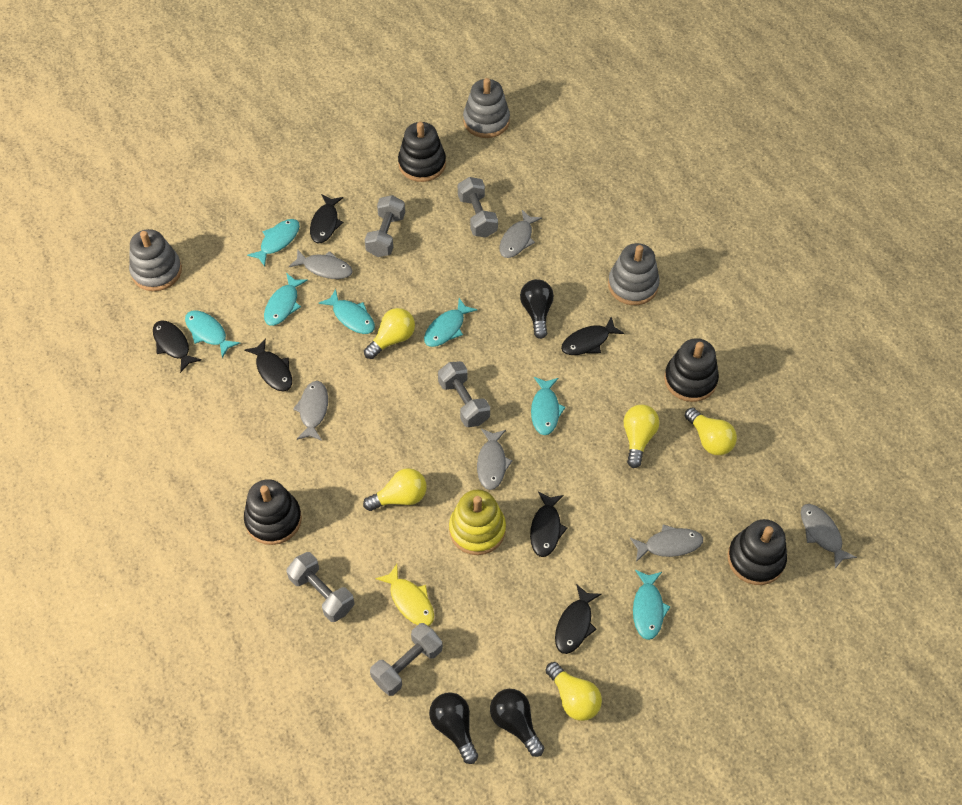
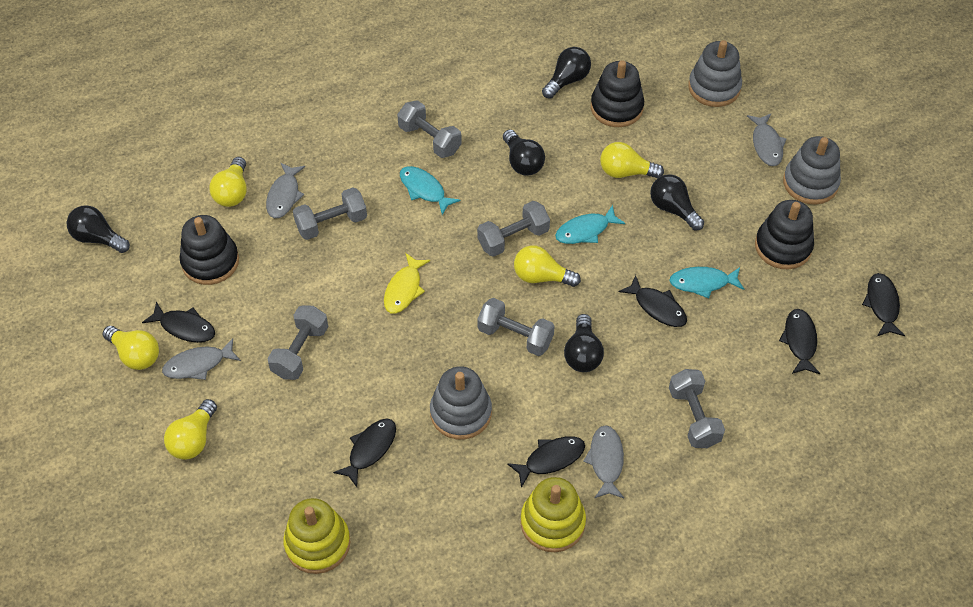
black light bulb: 3 -> 5
black stacking toy: 4 -> 3
grey dumbbell: 5 -> 6
grey fish: 6 -> 4
turquoise fish: 7 -> 3
yellow stacking toy: 1 -> 2

